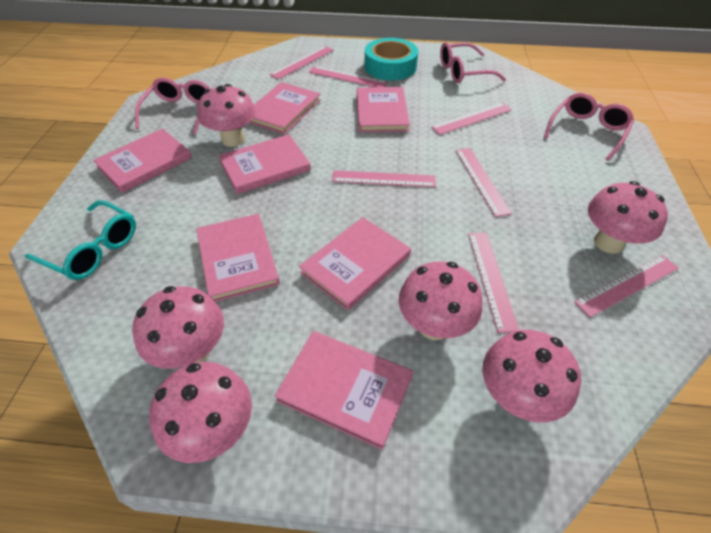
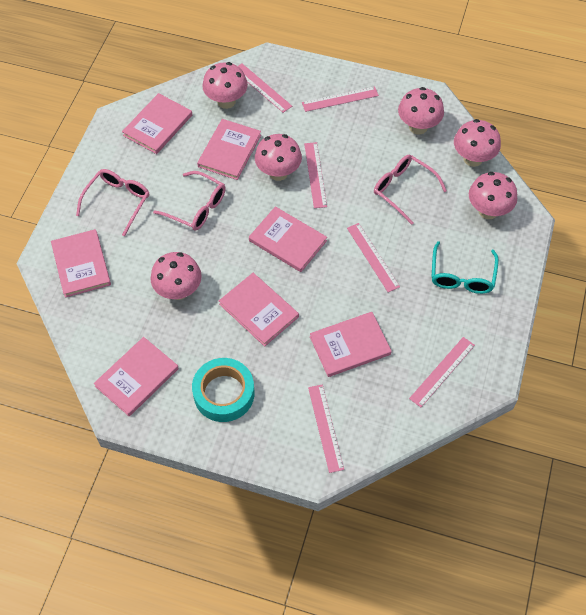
pink ruler: 7 -> 6

